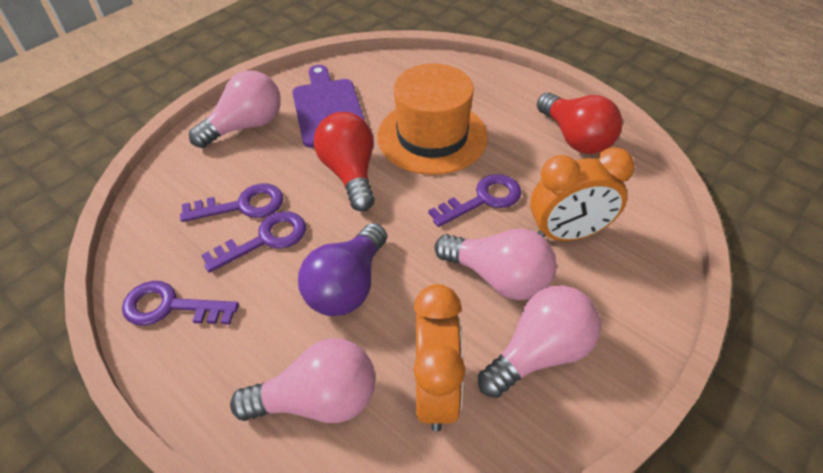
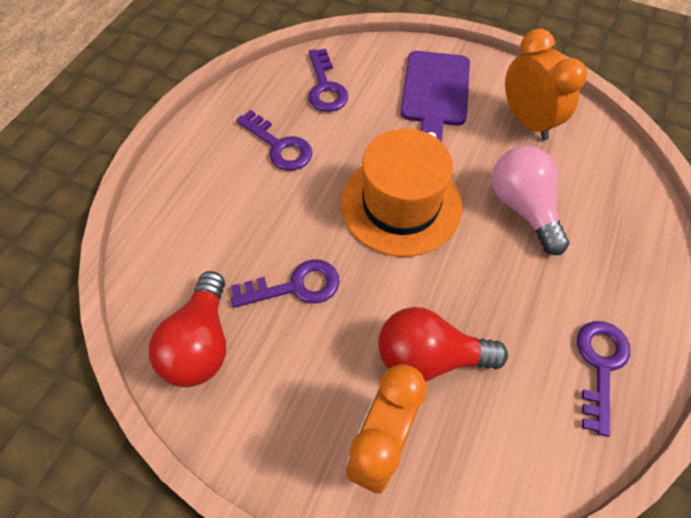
pink light bulb: 4 -> 1
purple light bulb: 1 -> 0

